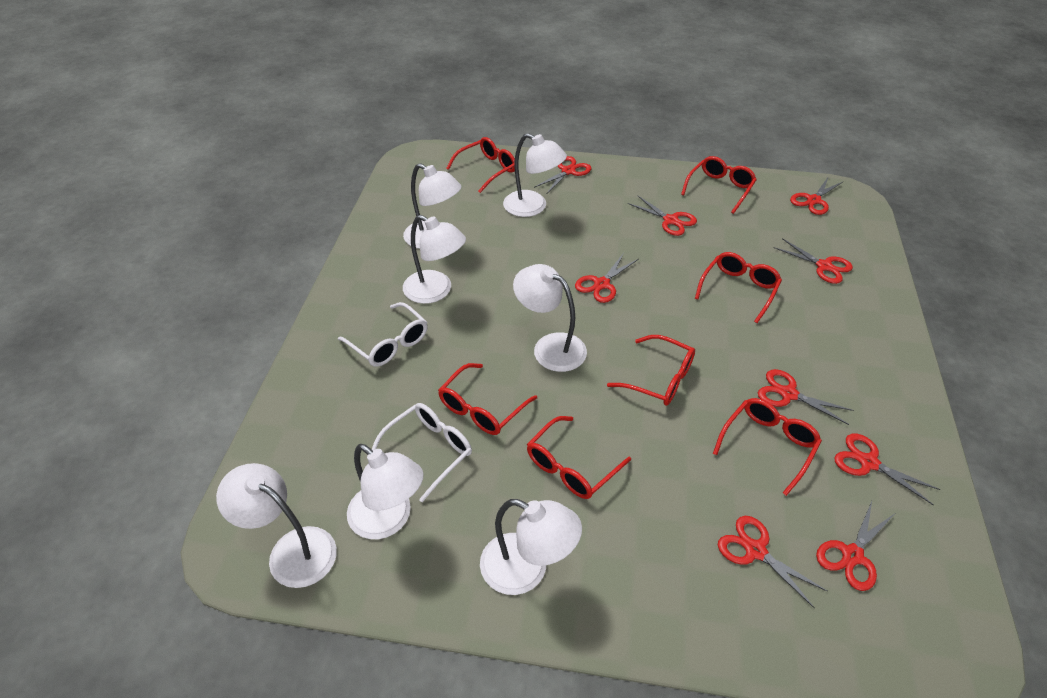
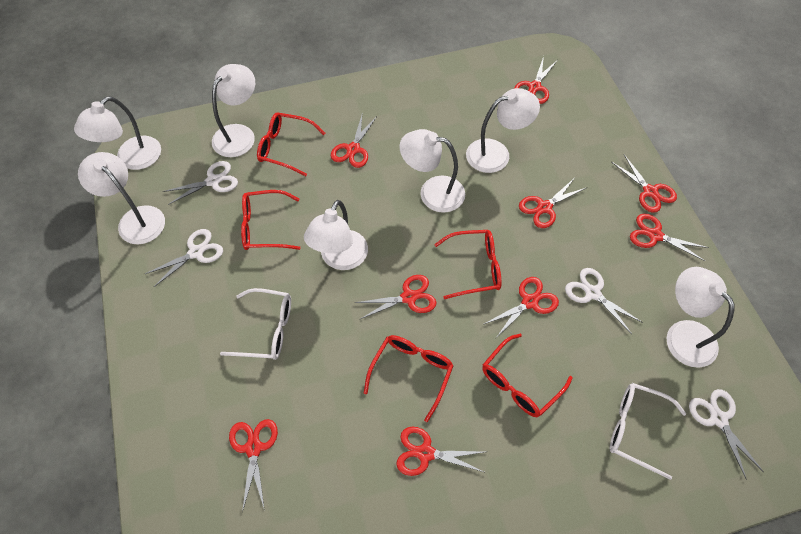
red glasses: 7 -> 5
white scissors: 0 -> 4

